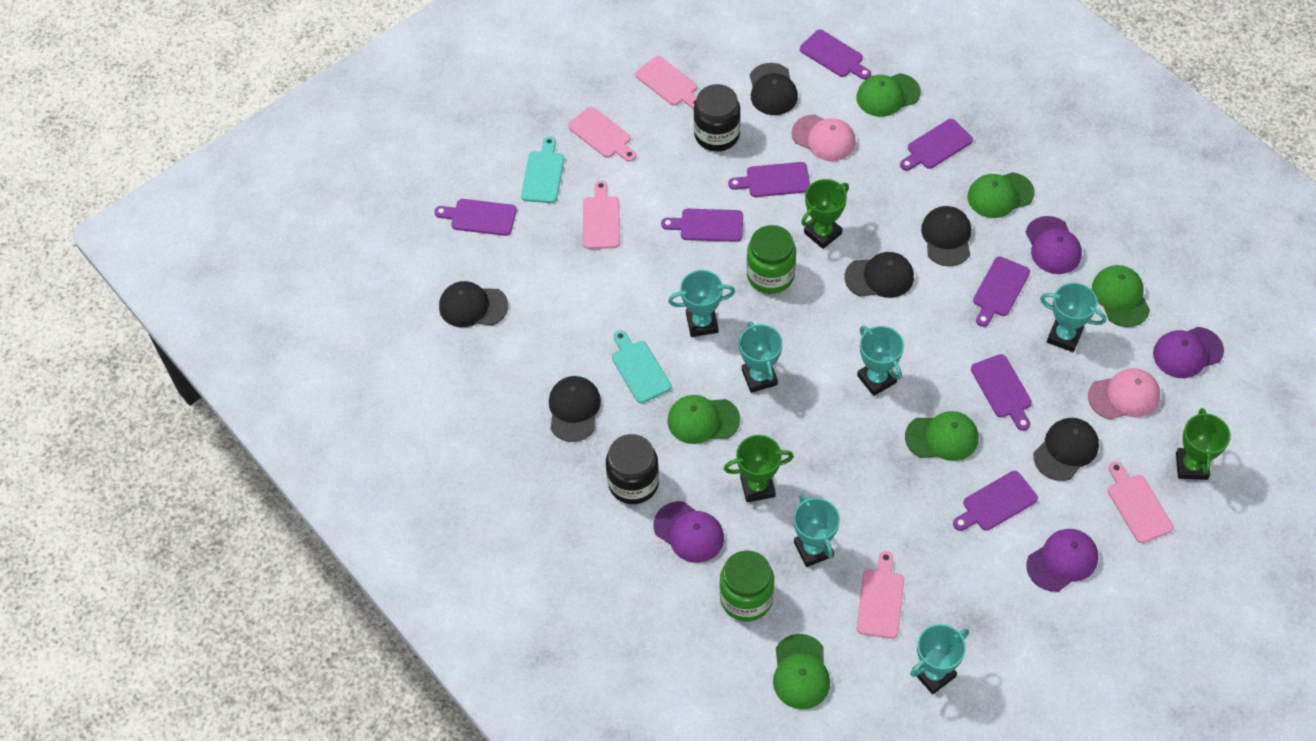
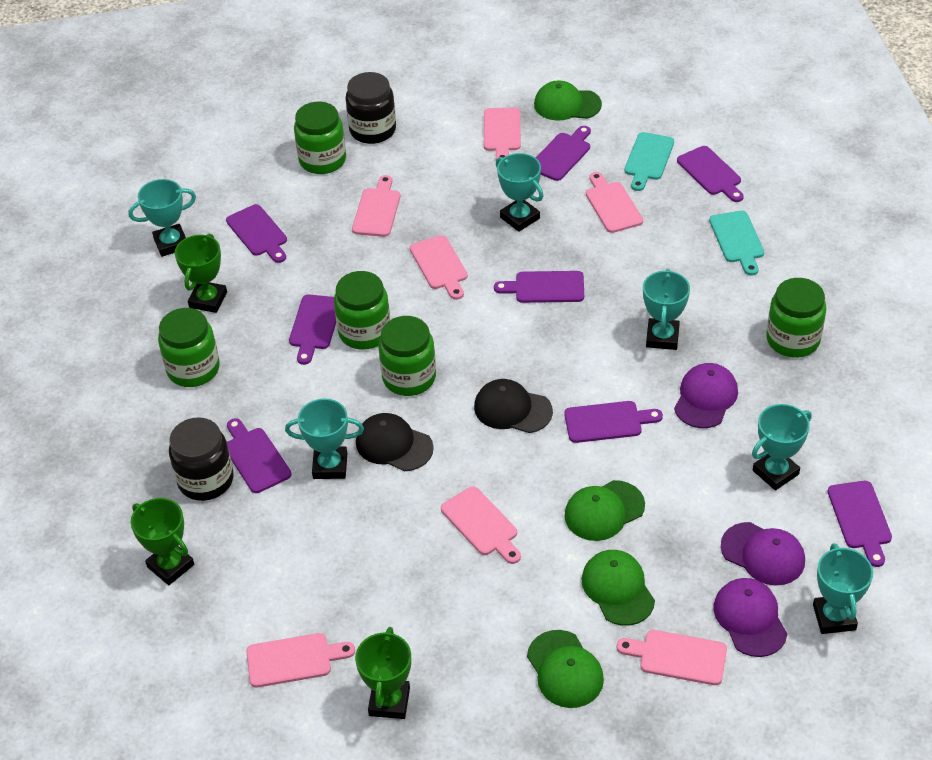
black cap: 6 -> 2
green cap: 6 -> 4
green jar: 2 -> 5
pink cap: 2 -> 0
pink cutting board: 5 -> 7
purple cap: 4 -> 3

